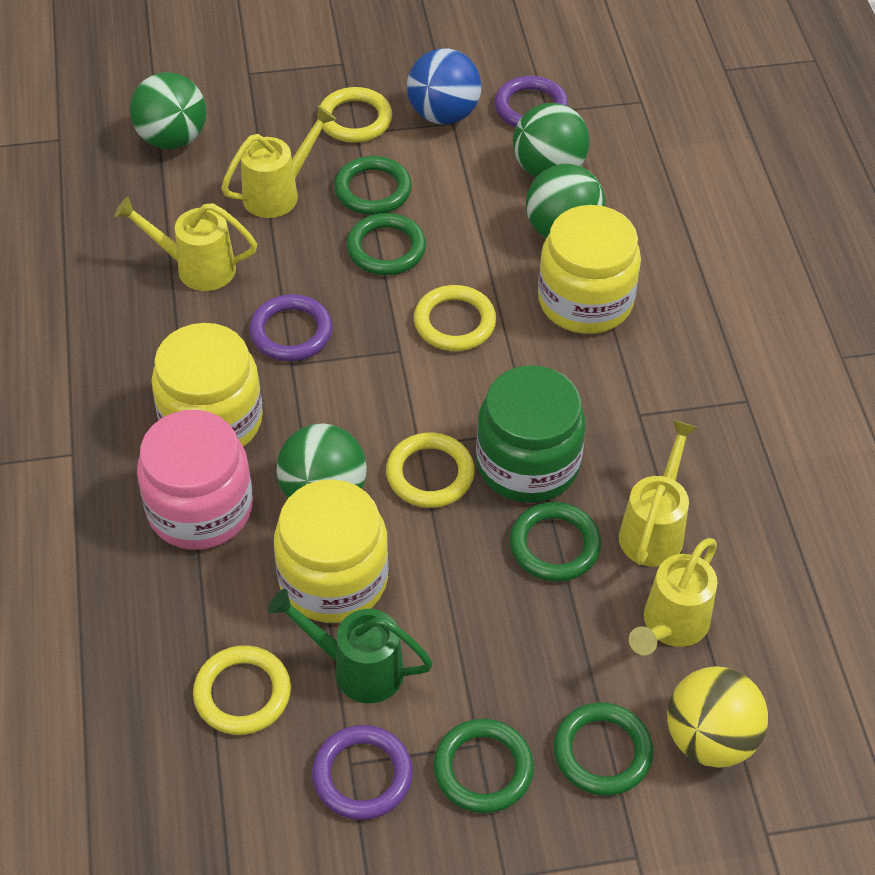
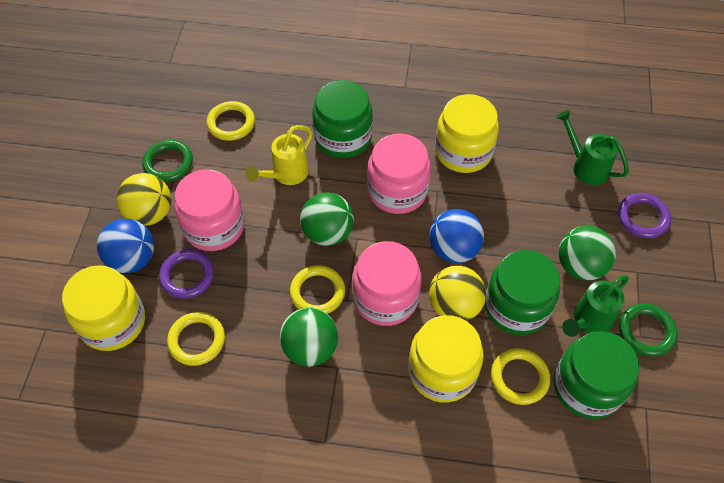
blue ball: 1 -> 2
green ball: 4 -> 3
green jar: 1 -> 3
green ring: 5 -> 2
green watering can: 1 -> 2
pink jar: 1 -> 3
purple ring: 3 -> 2
yellow ball: 1 -> 2
yellow watering can: 4 -> 1

